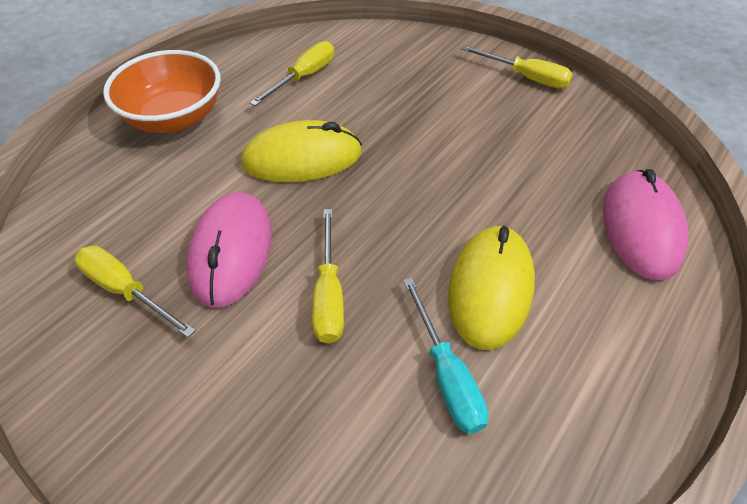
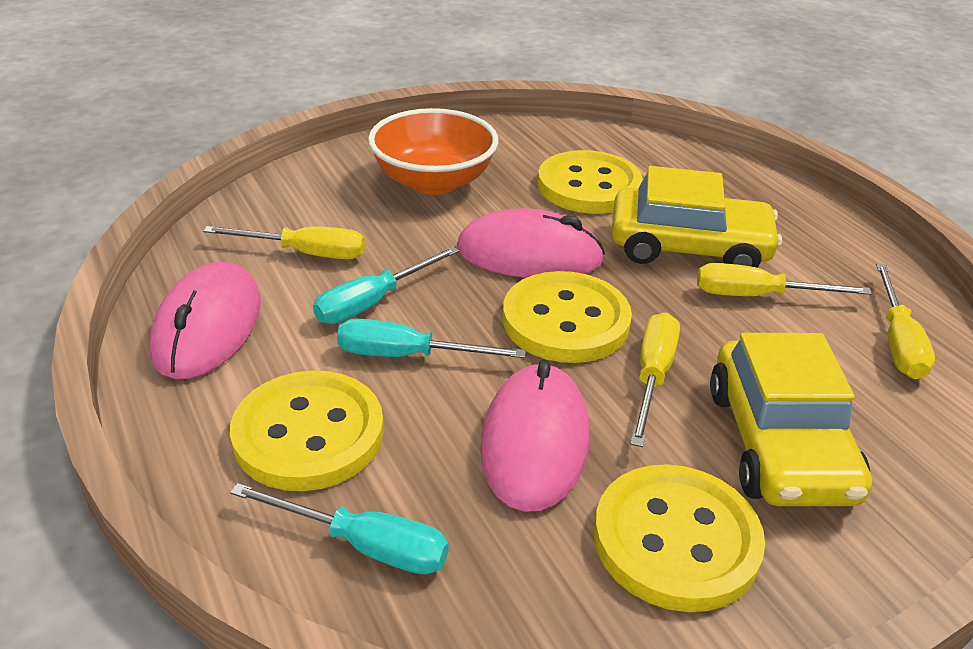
pink mouse: 2 -> 3
turquoise screwdriver: 1 -> 3
yellow button: 0 -> 4
yellow car: 0 -> 2
yellow mouse: 2 -> 0

